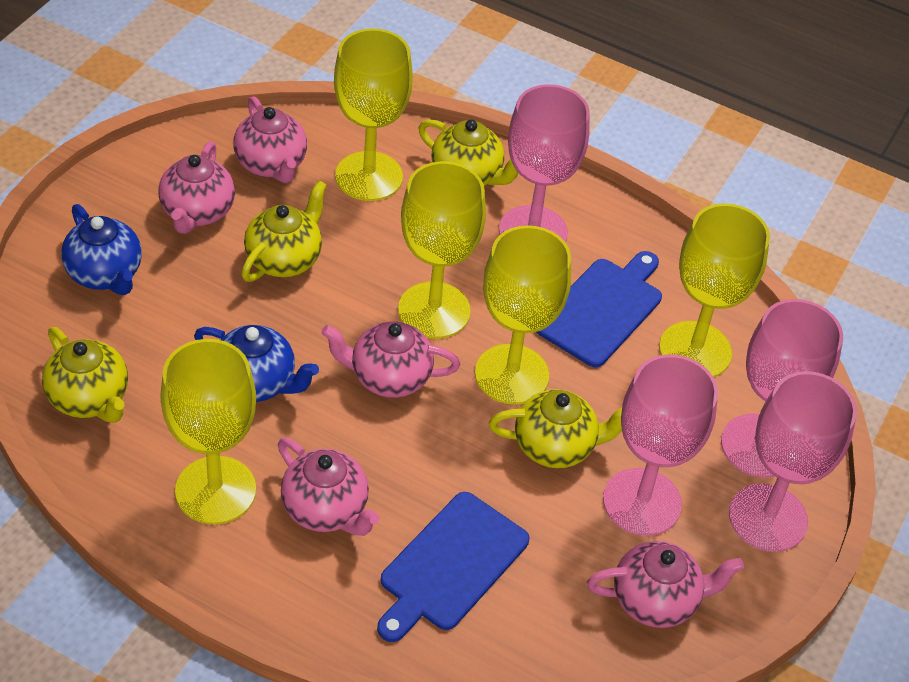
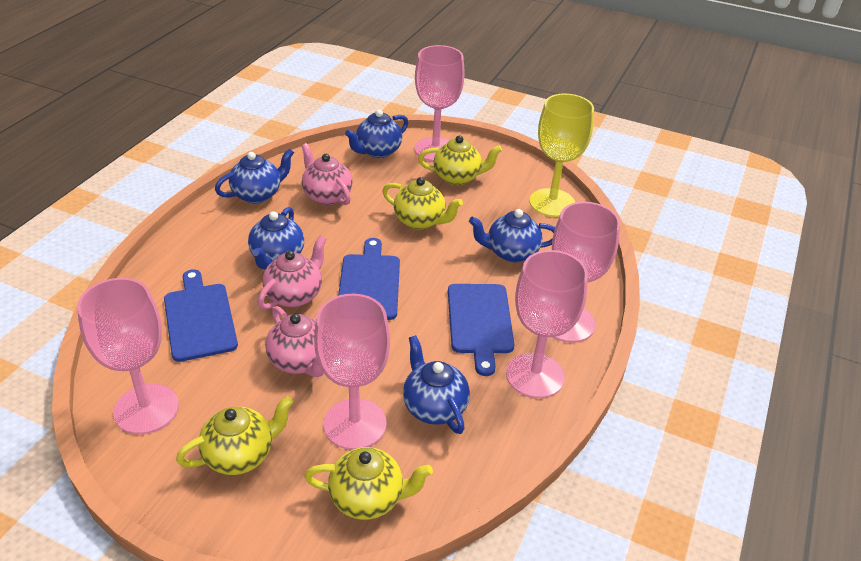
blue cutting board: 2 -> 3
blue teapot: 2 -> 5
pink goblet: 4 -> 5
pink teapot: 5 -> 3
yellow goblet: 5 -> 1

